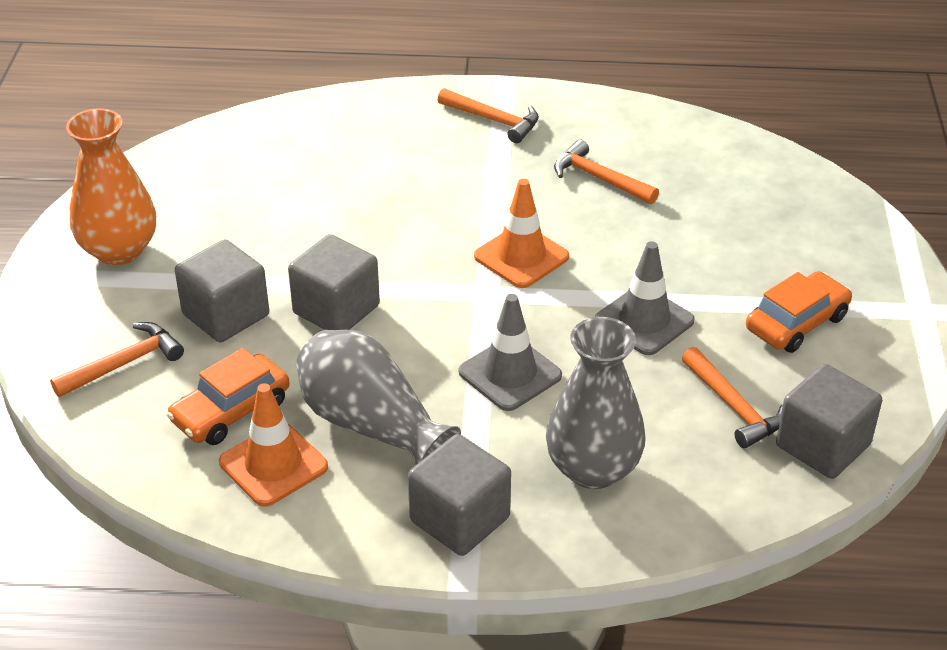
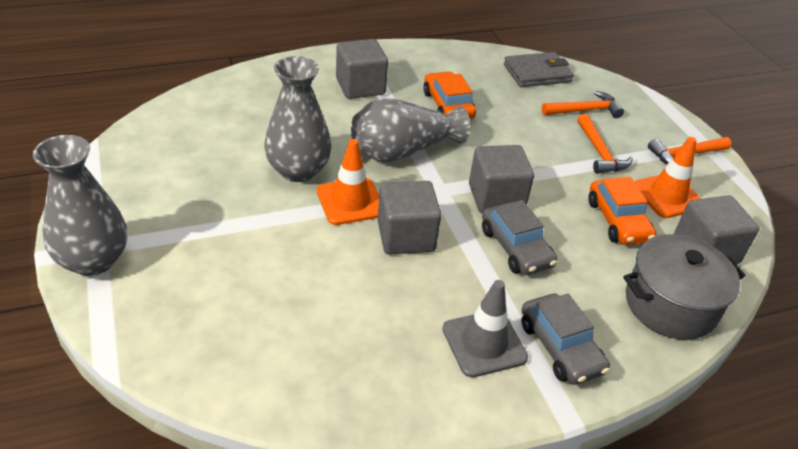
grey car: 0 -> 2
grey pot: 0 -> 1
grey traffic cone: 2 -> 1
grey vase: 2 -> 3
grey wallet: 0 -> 1
orange hammer: 4 -> 3
orange vase: 1 -> 0

